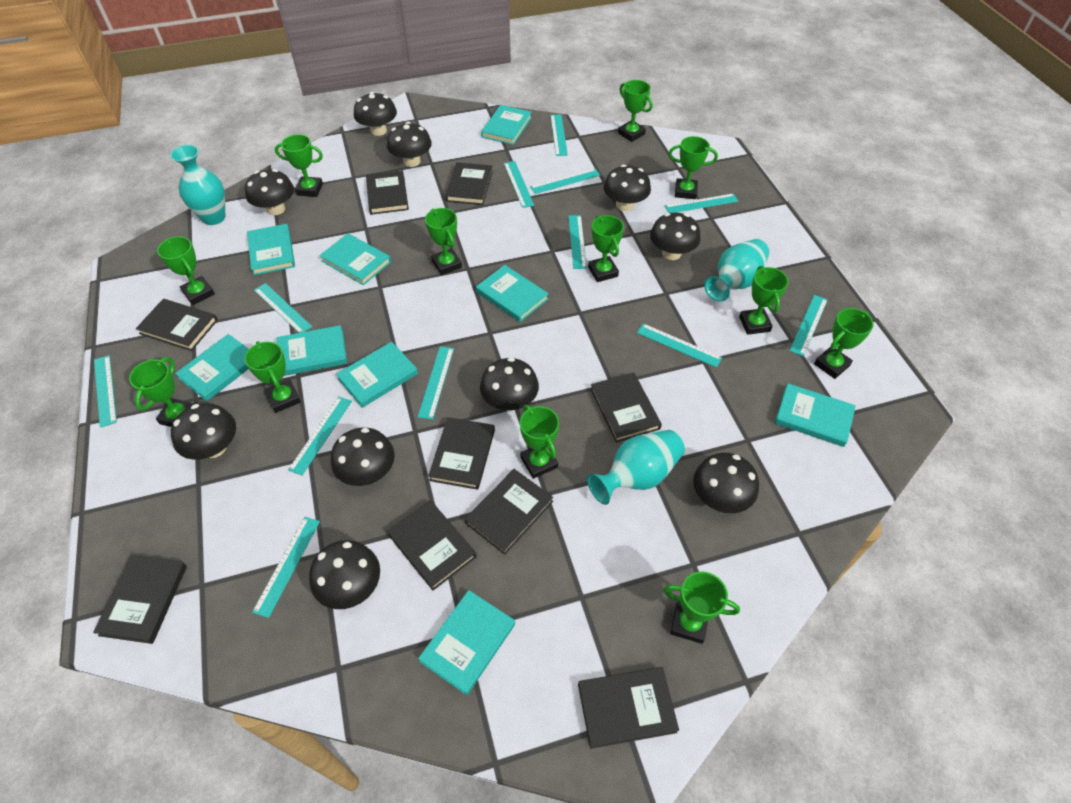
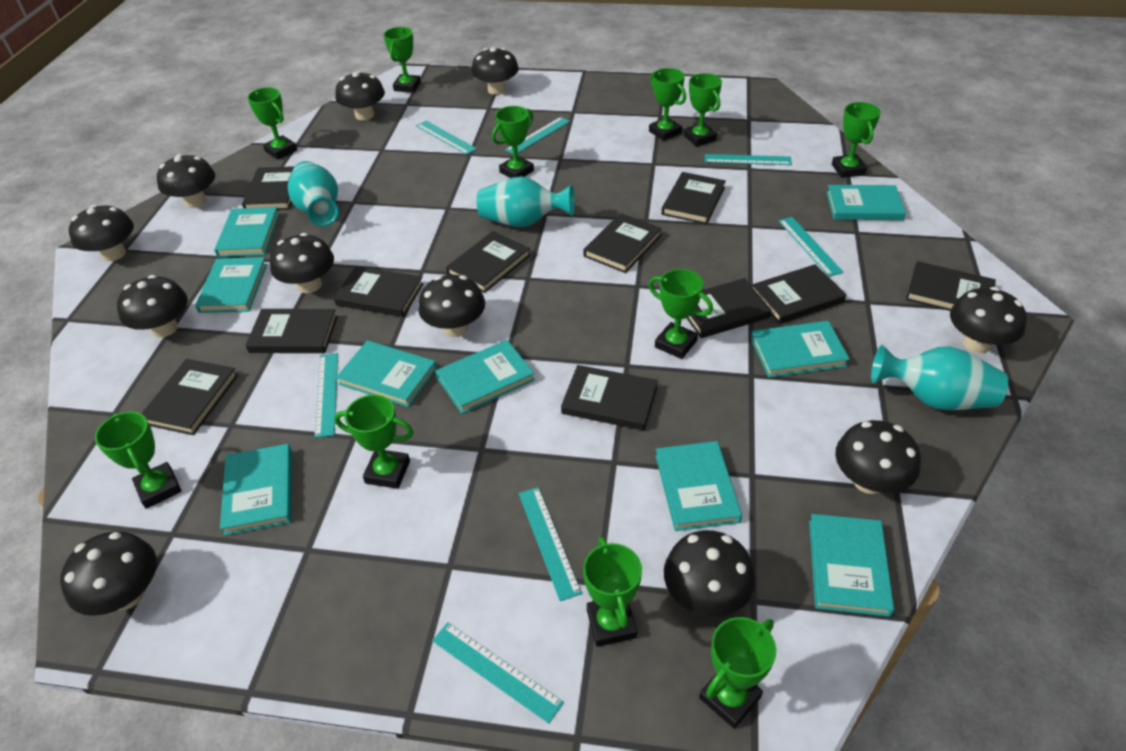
black book: 9 -> 11
black mushroom: 10 -> 11
green trophy: 12 -> 11
turquoise ruler: 12 -> 7

